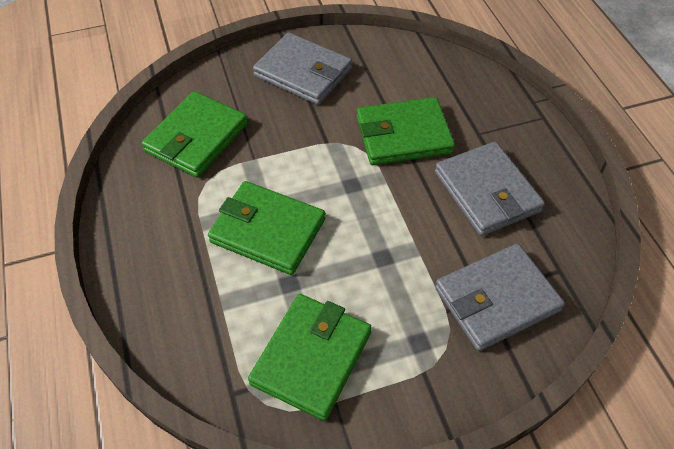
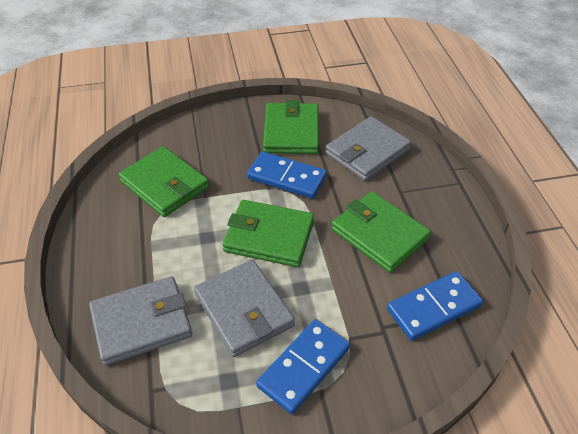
blue domino: 0 -> 3

